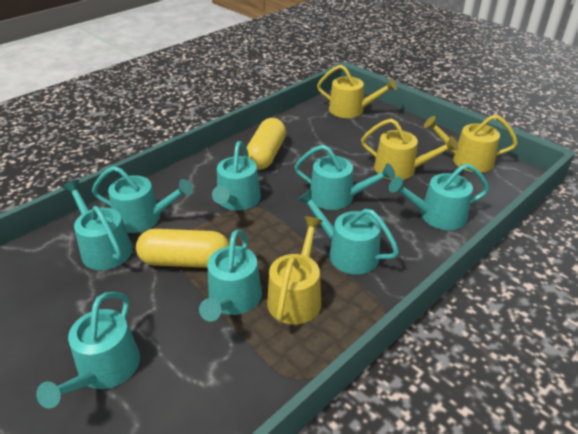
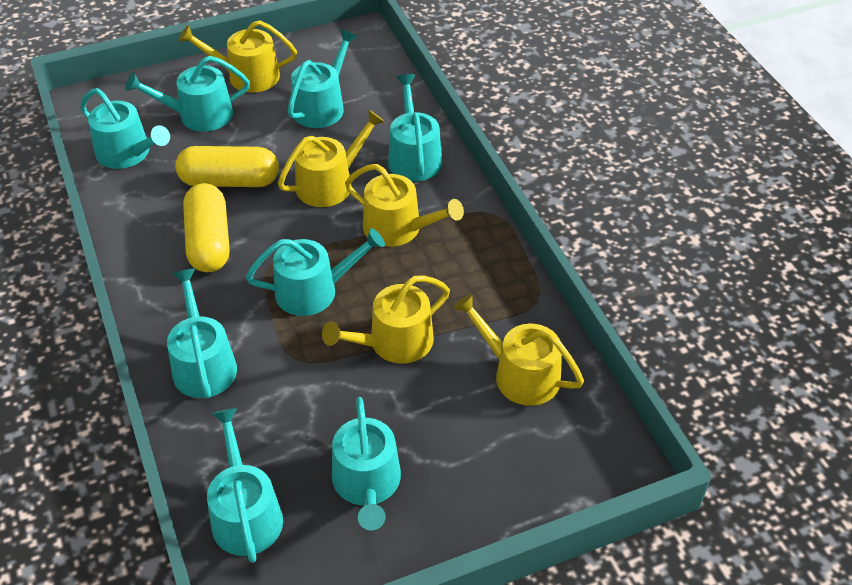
yellow watering can: 4 -> 5

